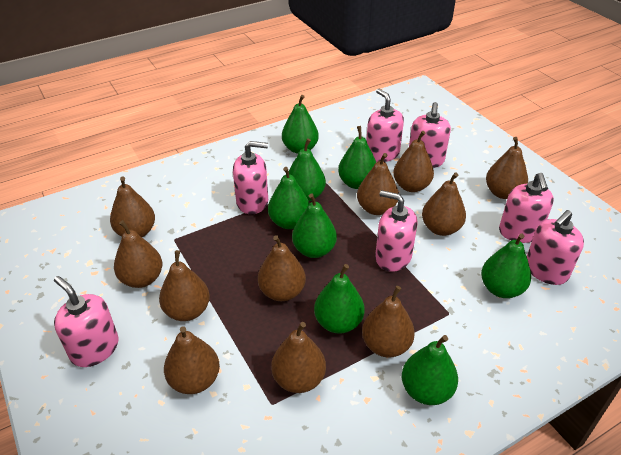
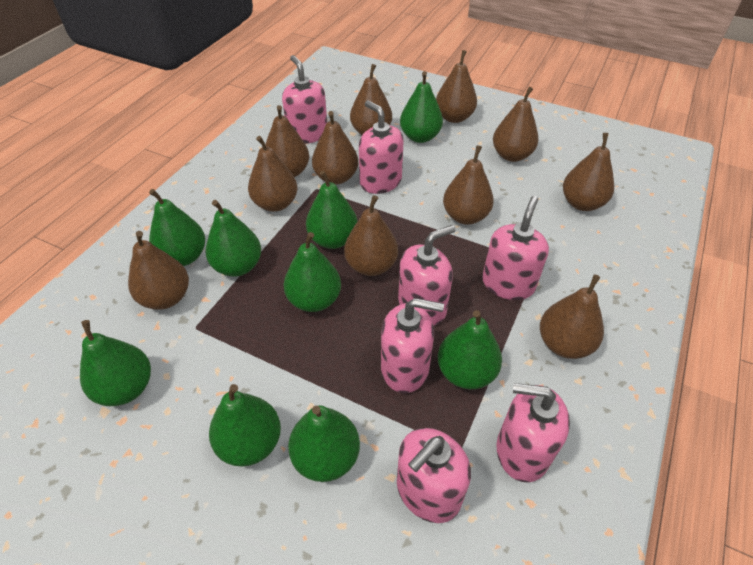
green pear: 8 -> 9

